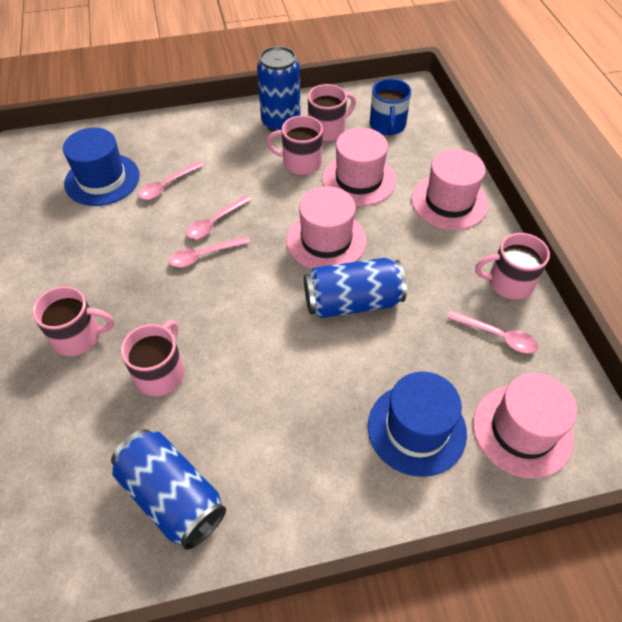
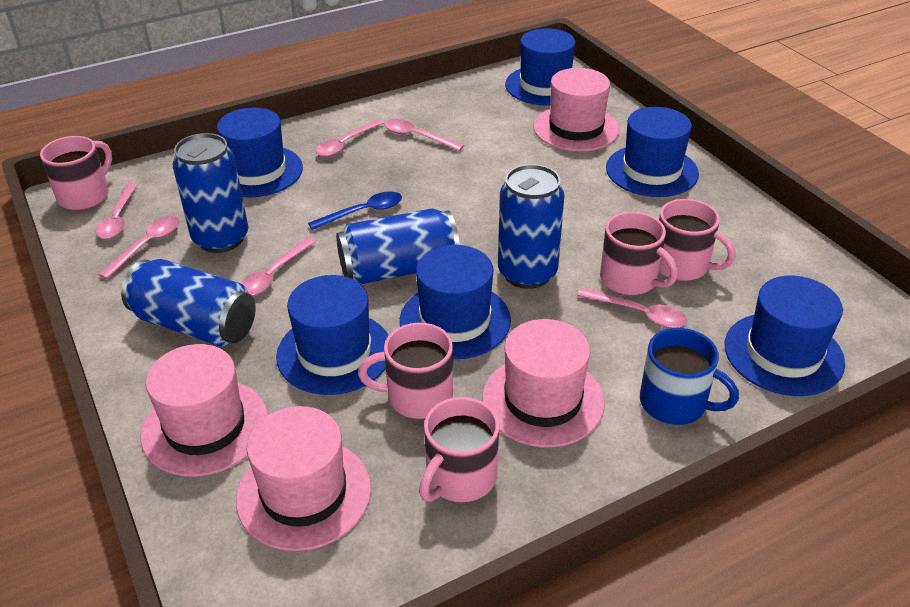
blue can: 3 -> 4
blue hat: 2 -> 6
blue spoon: 0 -> 1
pink spoon: 4 -> 6

